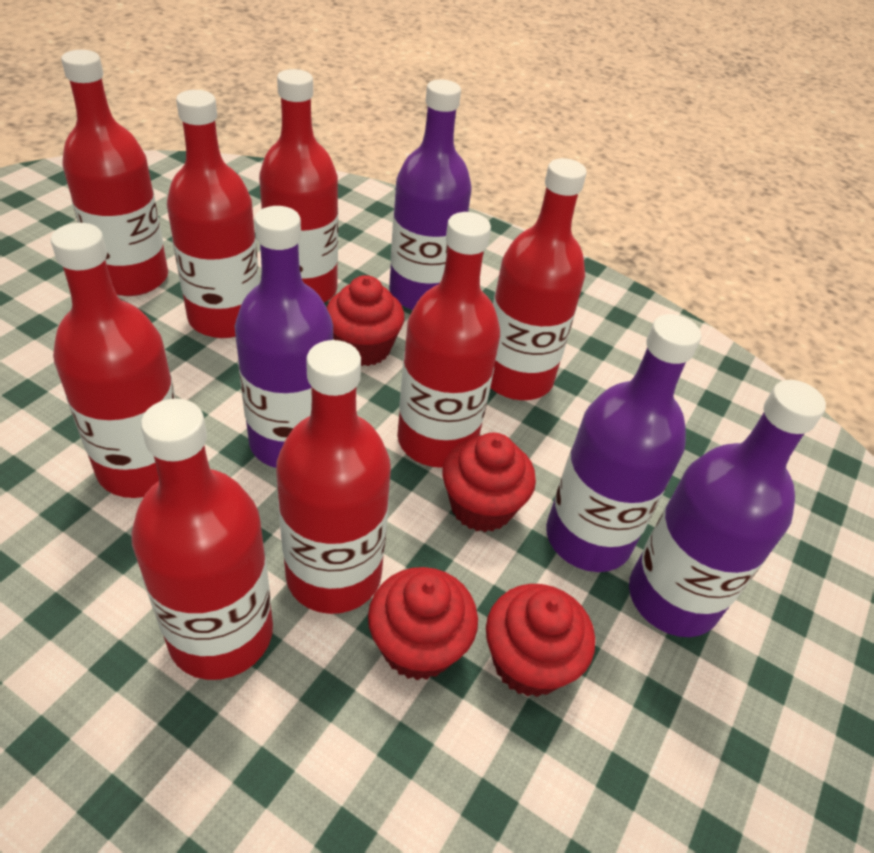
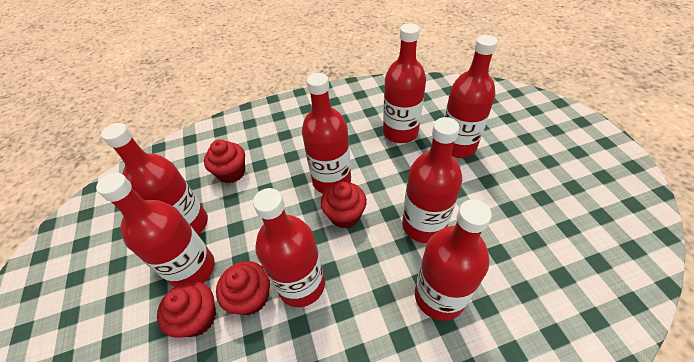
purple bottle: 4 -> 0

